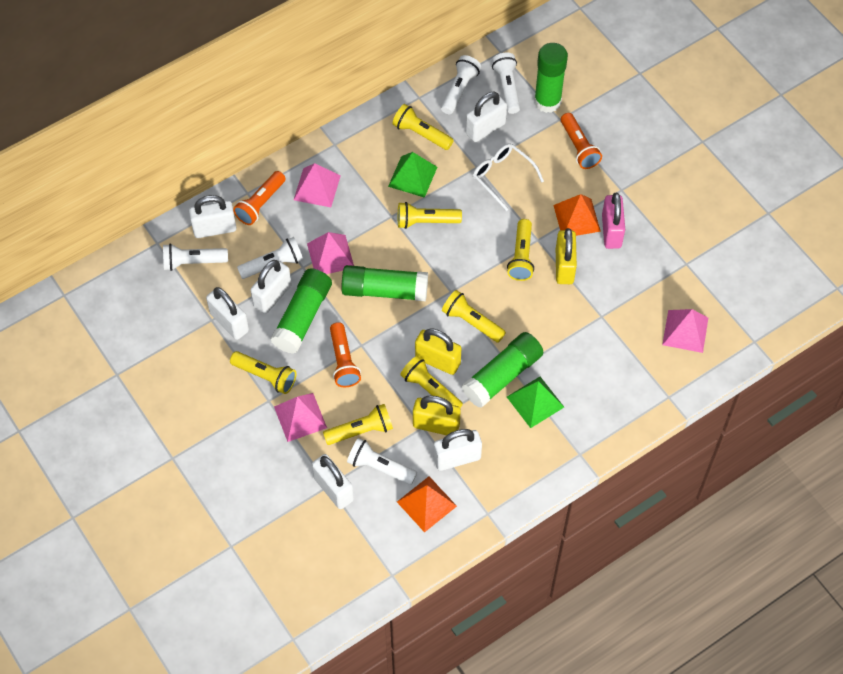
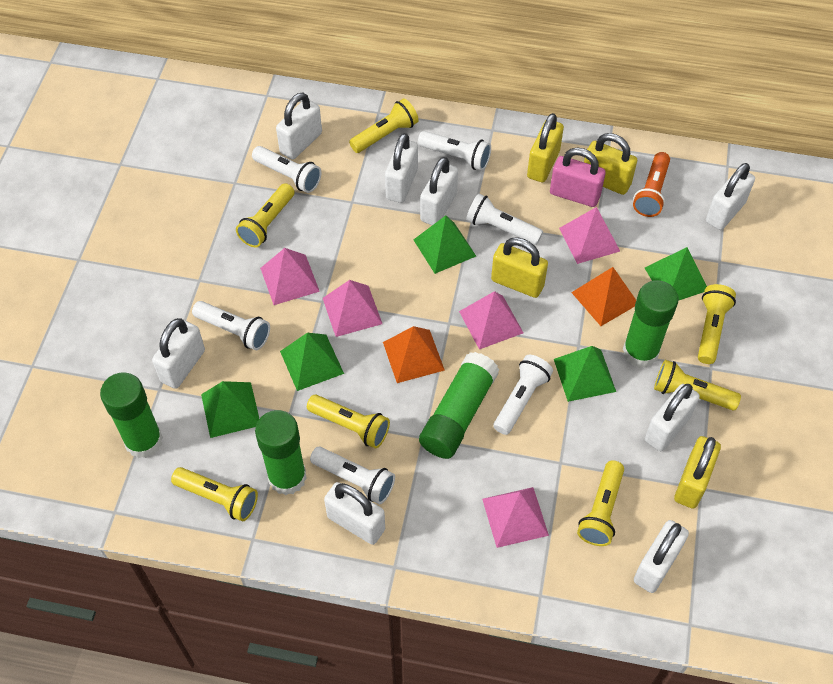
green pyramid: 2 -> 5
orange flashlight: 3 -> 1
pink pyramid: 4 -> 5
white flashlight: 5 -> 6
white glasses: 1 -> 0
white padlock: 6 -> 8
yellow padlock: 3 -> 4

